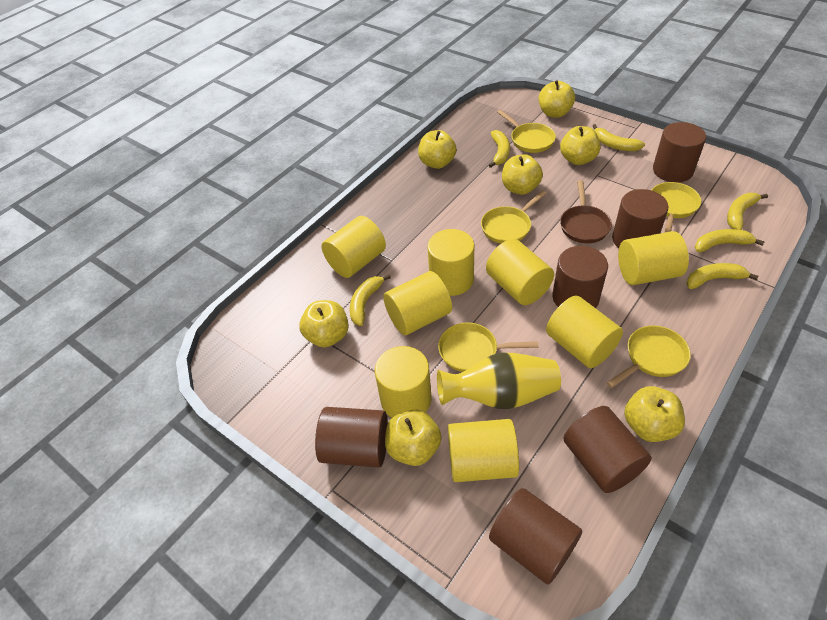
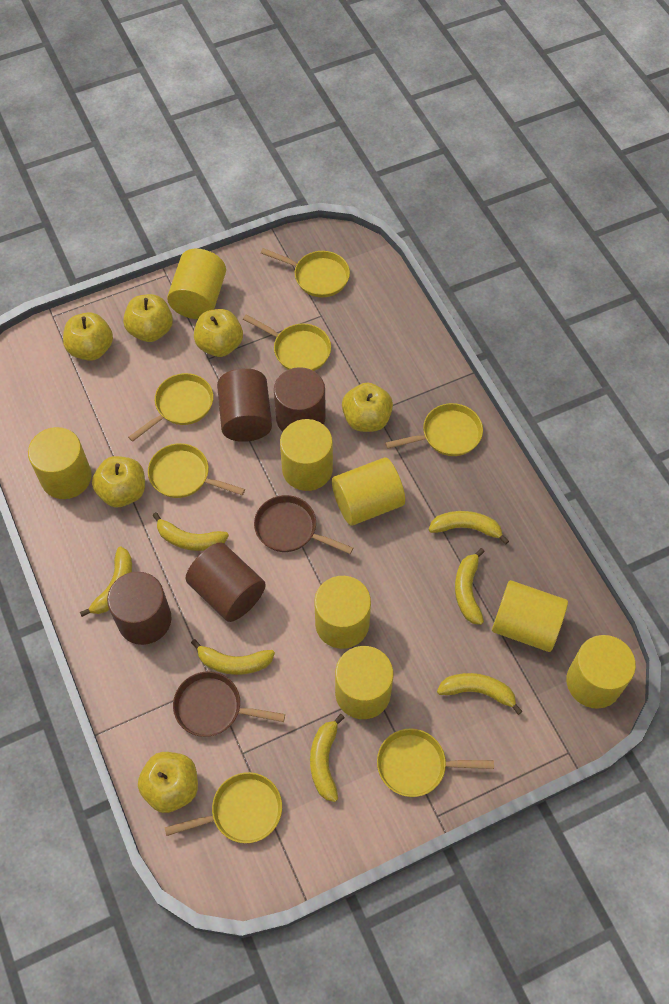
brown cylinder: 6 -> 4
brown pan: 1 -> 2
yellow apple: 7 -> 6
yellow banana: 6 -> 7
yellow pan: 5 -> 7
yellow vase: 1 -> 0

